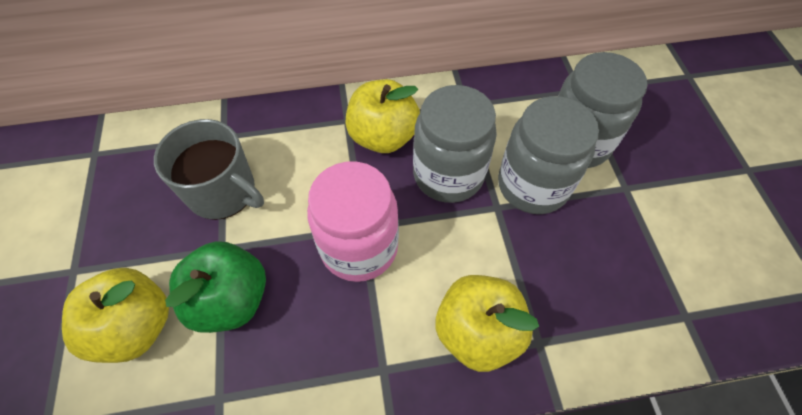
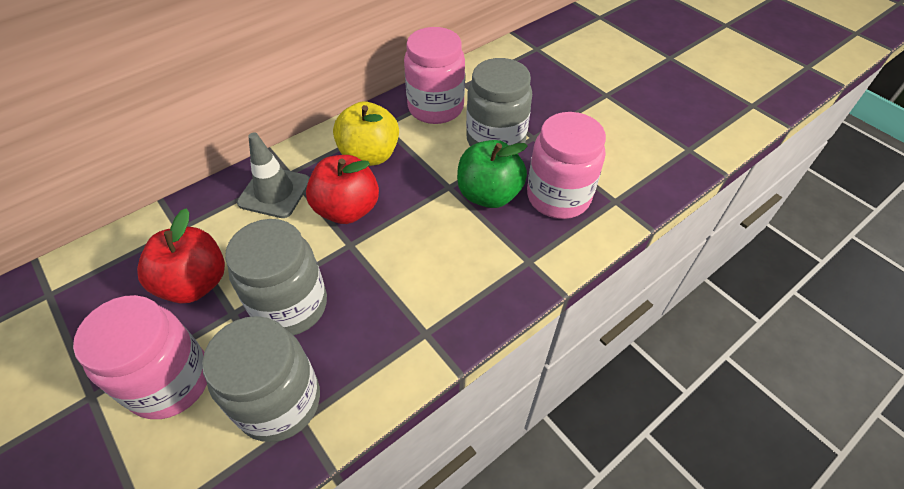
grey mug: 1 -> 0
grey traffic cone: 0 -> 1
pink jar: 1 -> 3
red apple: 0 -> 2
yellow apple: 3 -> 1

